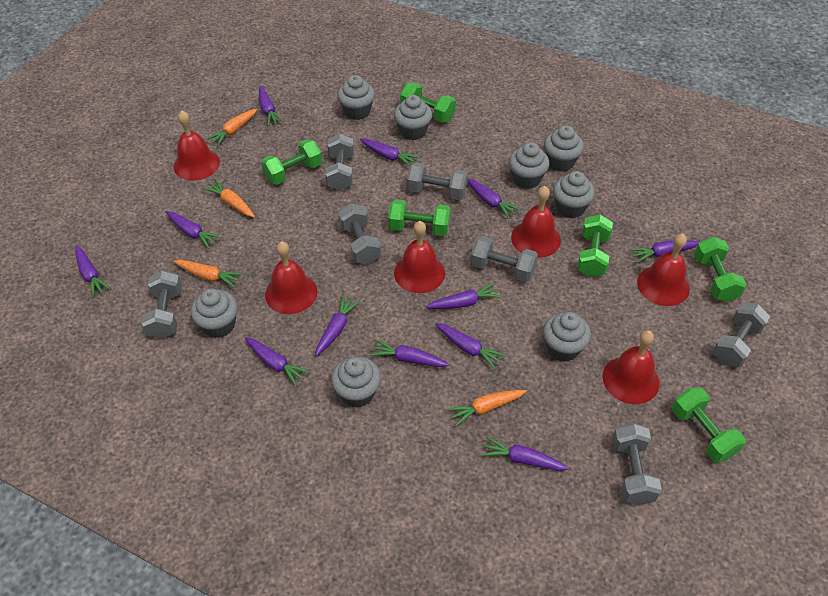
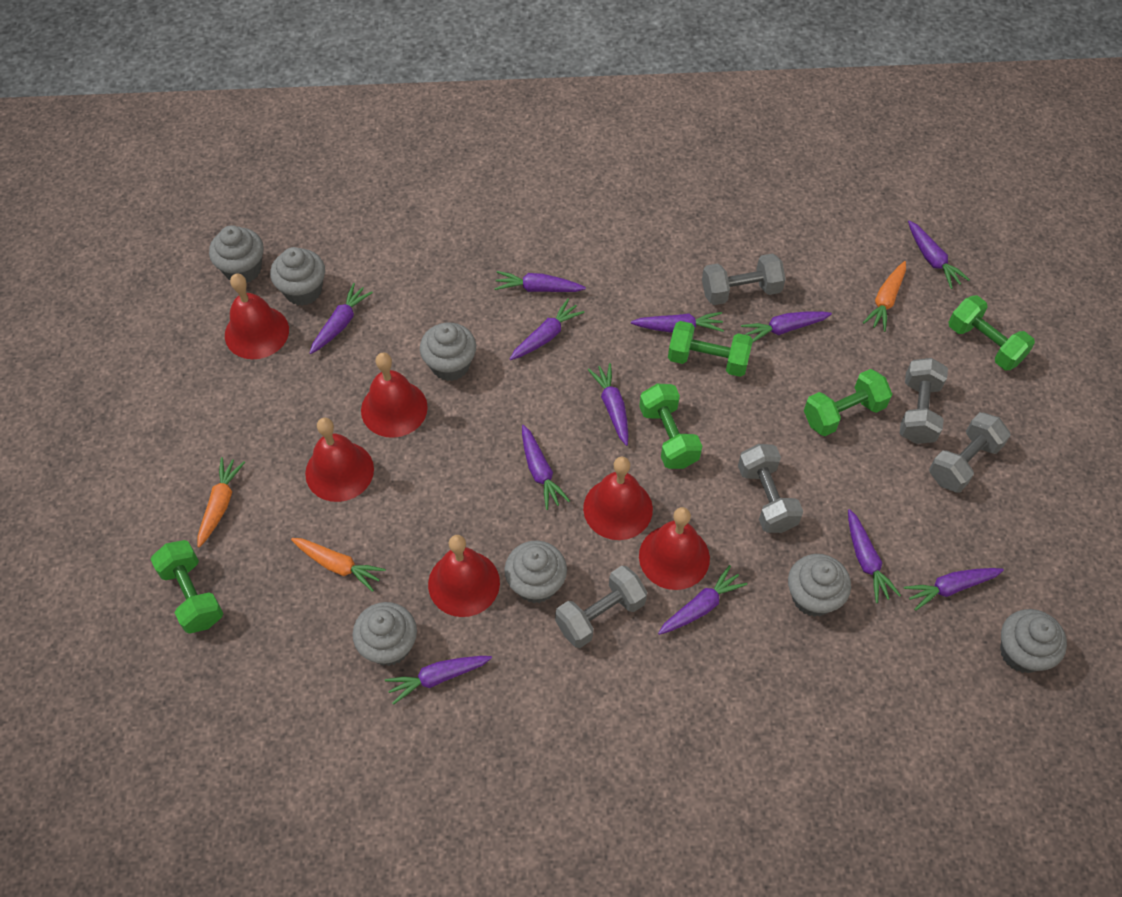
green dumbbell: 6 -> 5
grey cupcake: 8 -> 7
grey dumbbell: 7 -> 5
orange carrot: 4 -> 3

